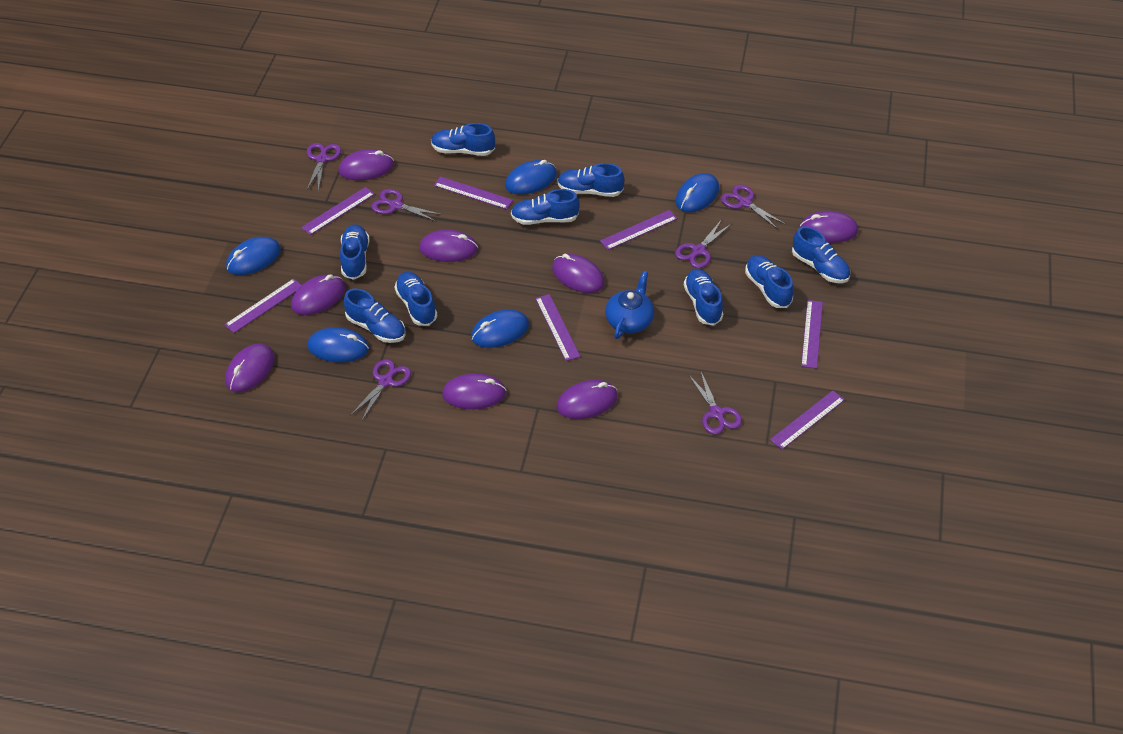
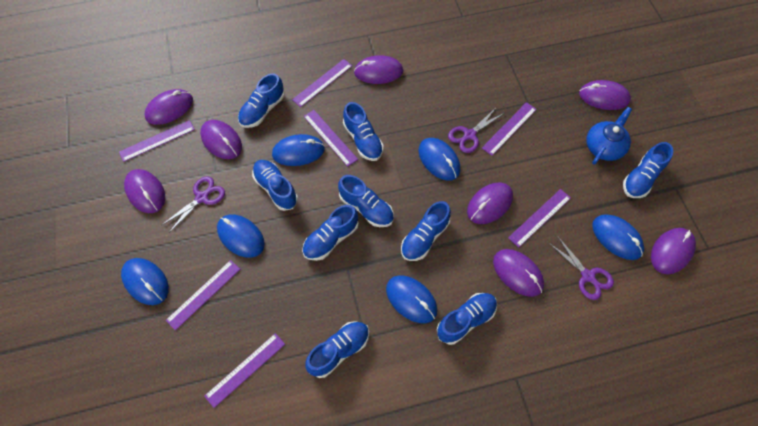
blue mouse: 5 -> 6
purple scissors: 6 -> 3

